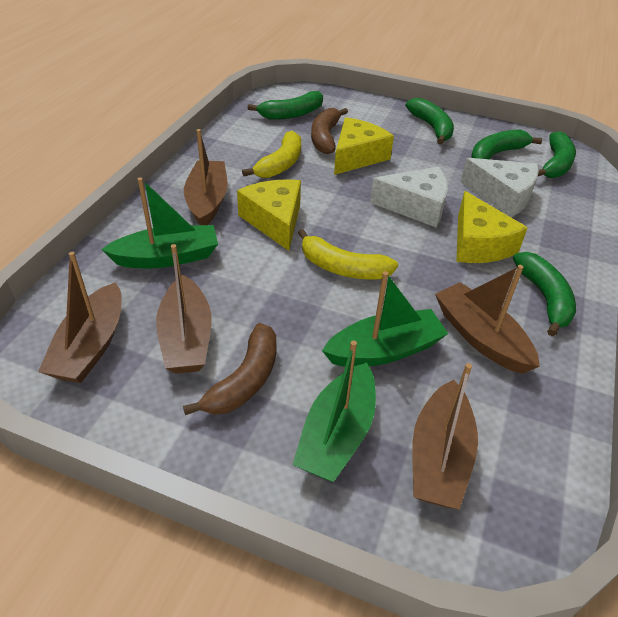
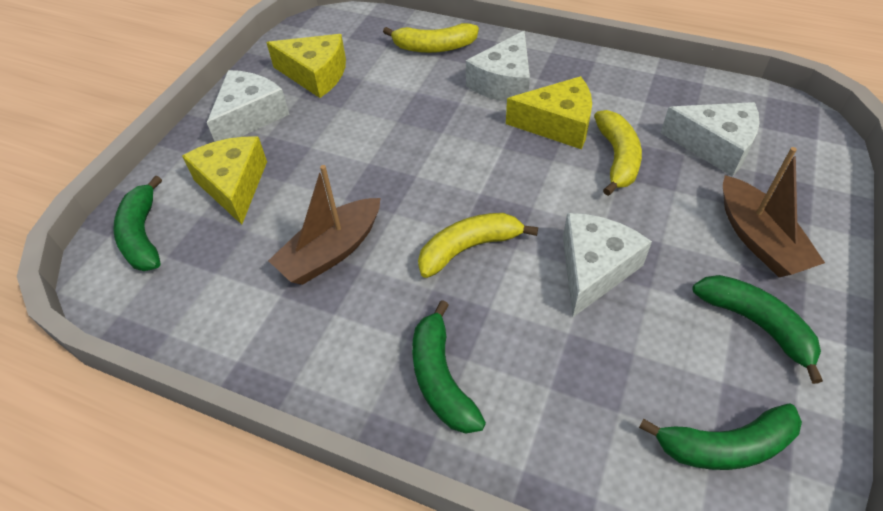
brown banana: 2 -> 0
brown boat: 5 -> 2
green banana: 5 -> 4
green boat: 3 -> 0
white cheese: 2 -> 4
yellow banana: 2 -> 3

